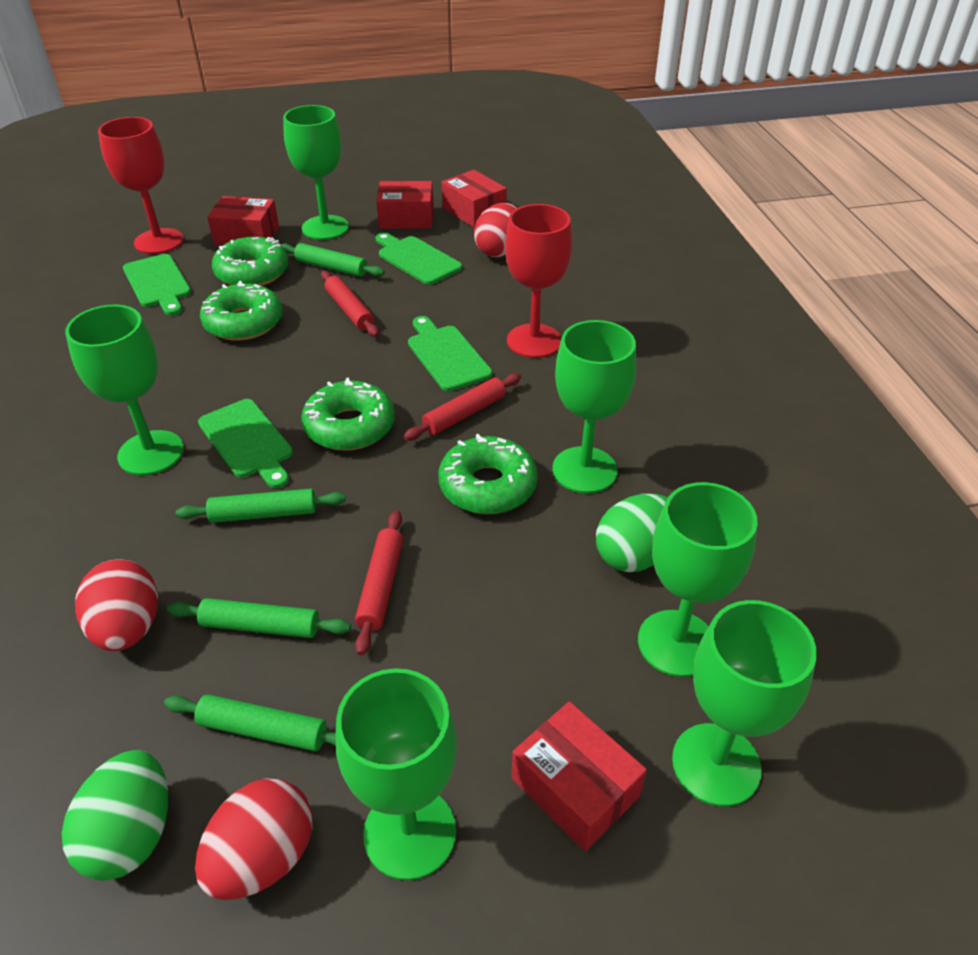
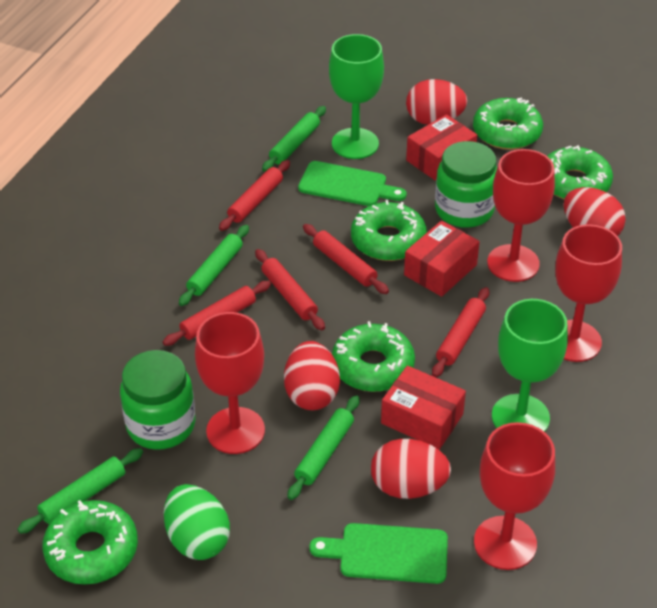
green cutting board: 4 -> 2
green donut: 4 -> 5
green egg: 2 -> 1
green goblet: 6 -> 2
green jar: 0 -> 2
red box: 4 -> 3
red egg: 3 -> 4
red goblet: 2 -> 4
red rolling pin: 3 -> 5

